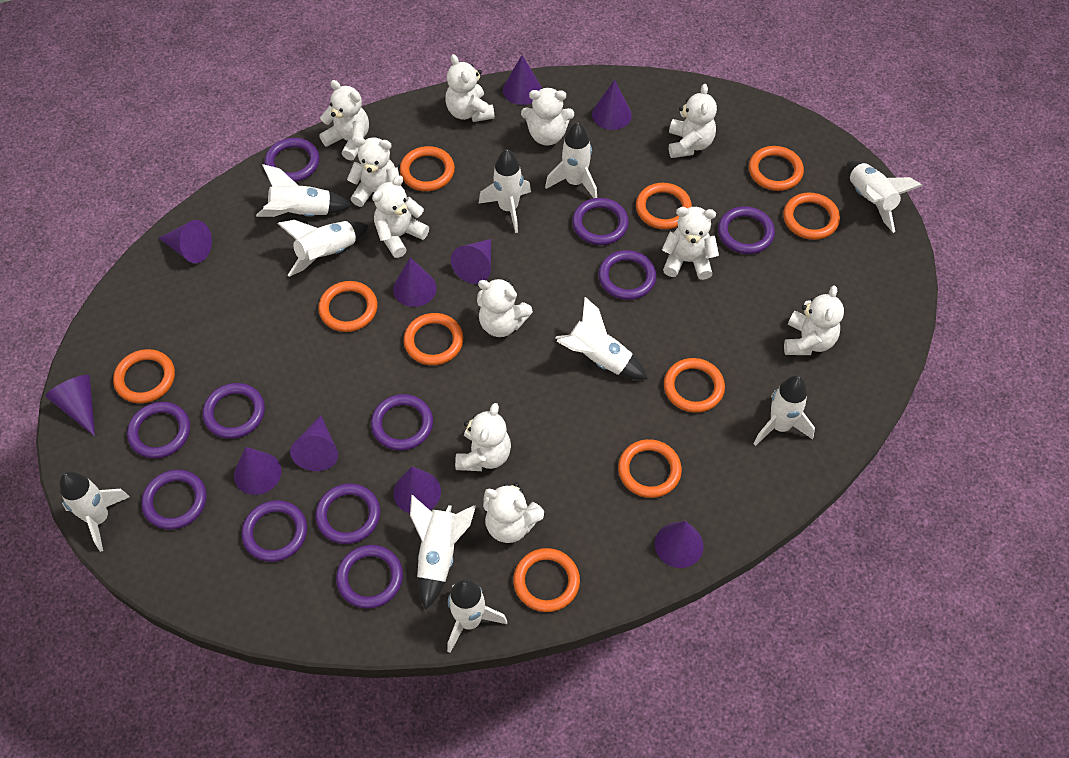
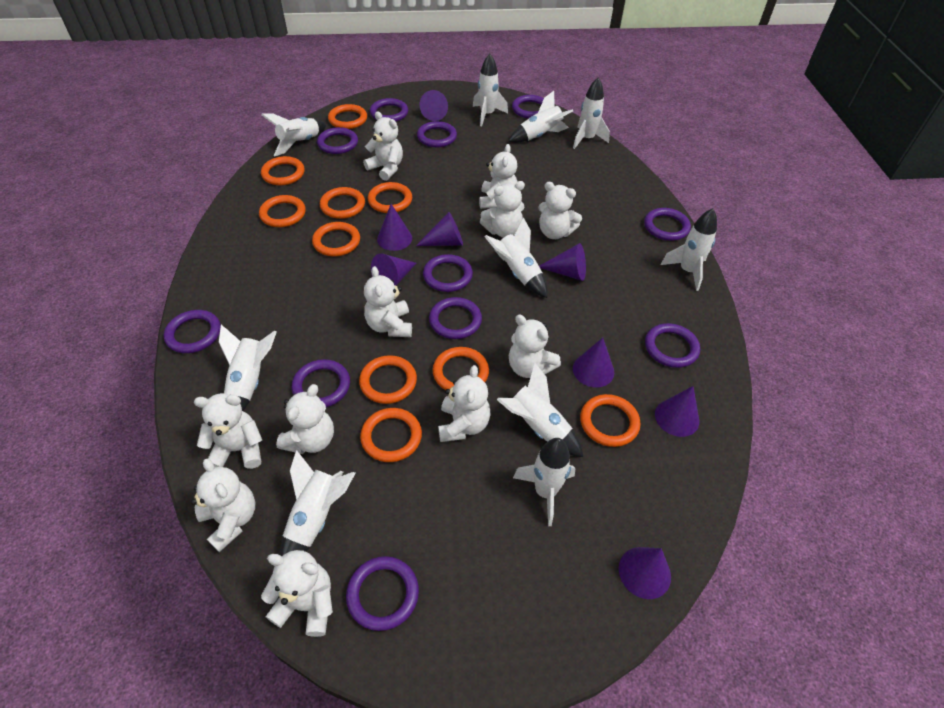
purple cone: 10 -> 8

